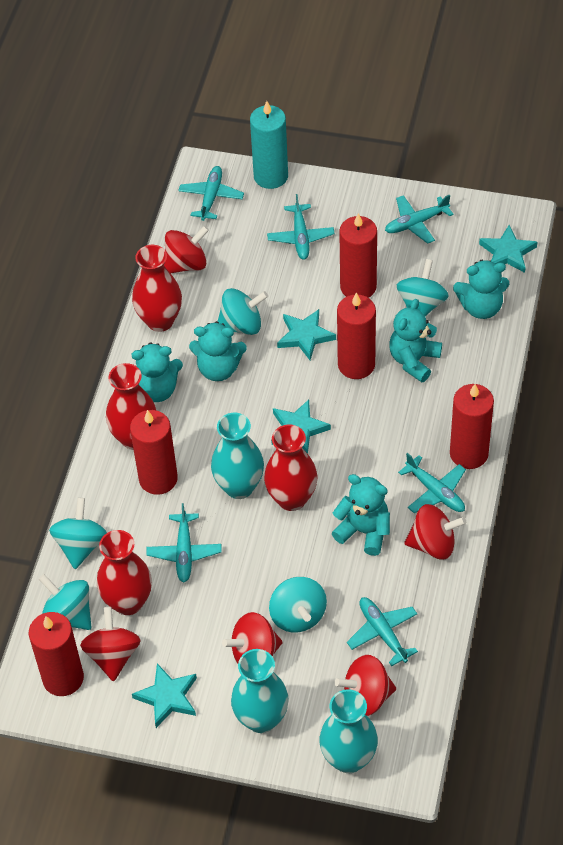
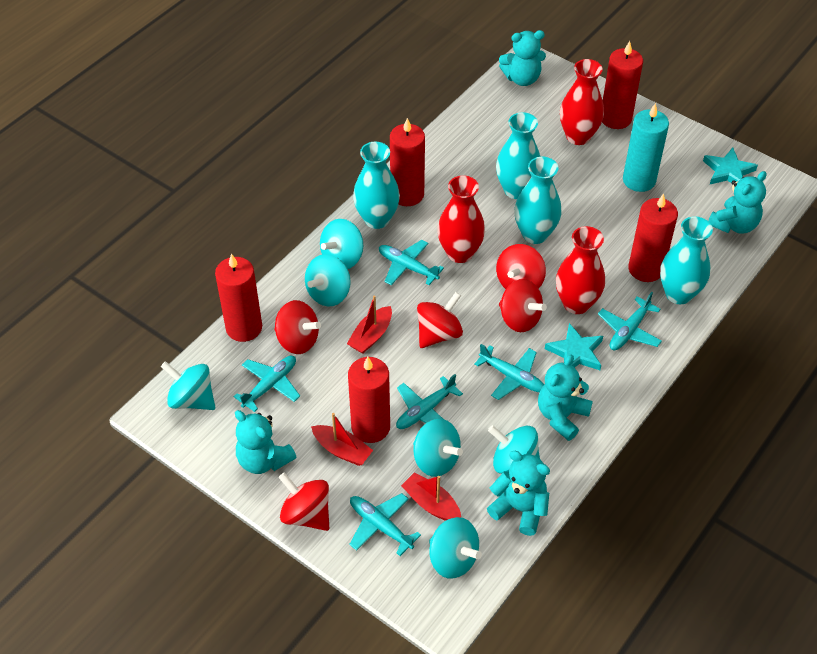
red boat: 0 -> 3
red vase: 4 -> 3
turquoise spinning top: 5 -> 6
turquoise star: 4 -> 2
turquoise vase: 3 -> 4

